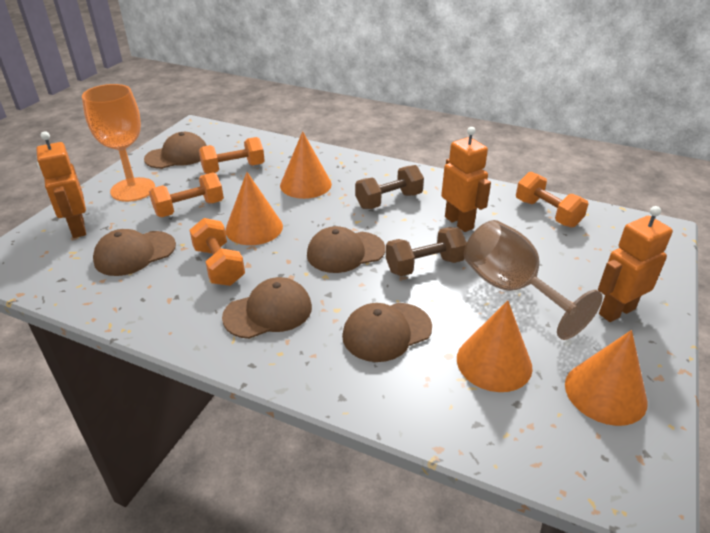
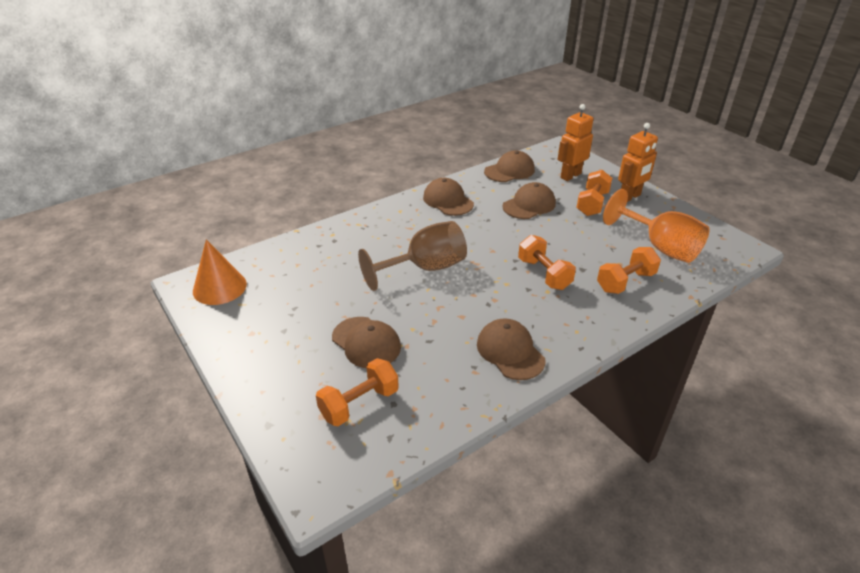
brown dumbbell: 2 -> 0
orange cone: 4 -> 1
orange robot: 3 -> 2

